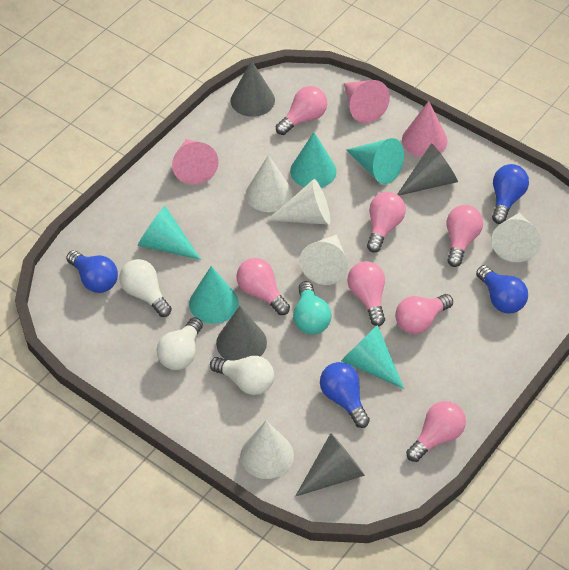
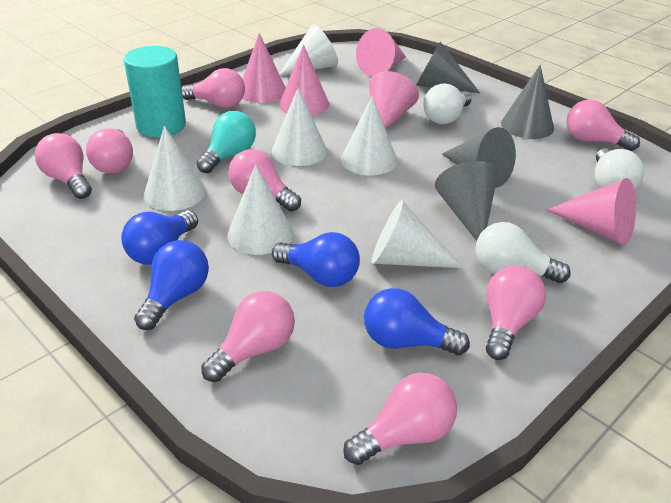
pink cone: 3 -> 5
pink light bulb: 7 -> 8
turquoise cone: 5 -> 0
turquoise cylinder: 0 -> 1
white cone: 5 -> 6

